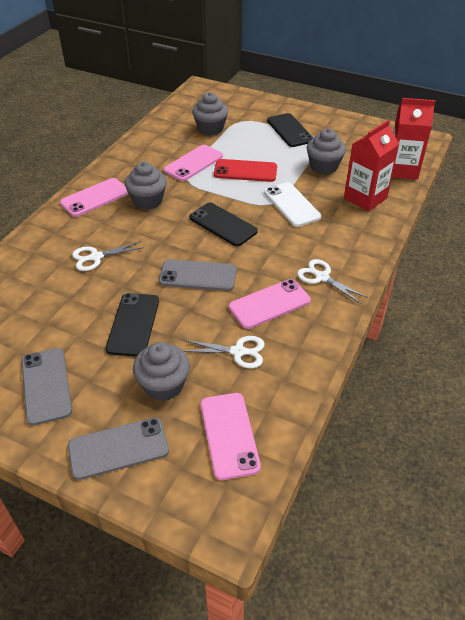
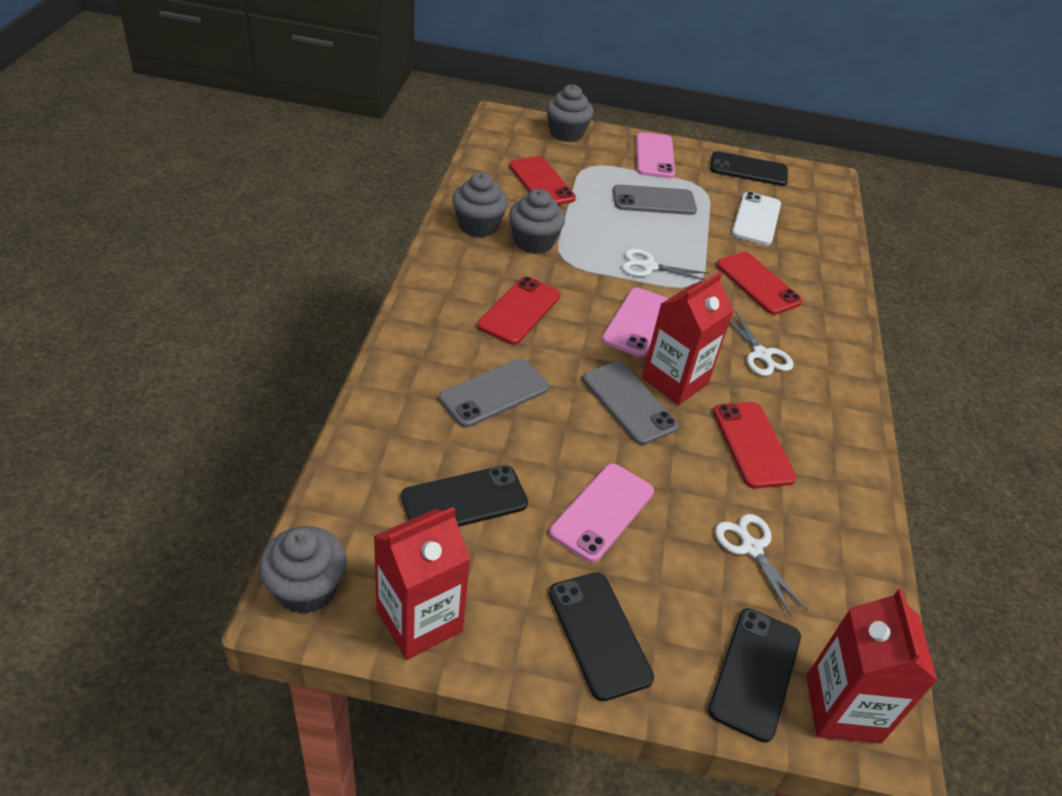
black phone: 3 -> 4
pink phone: 4 -> 3
red carton: 2 -> 3
red phone: 1 -> 4

